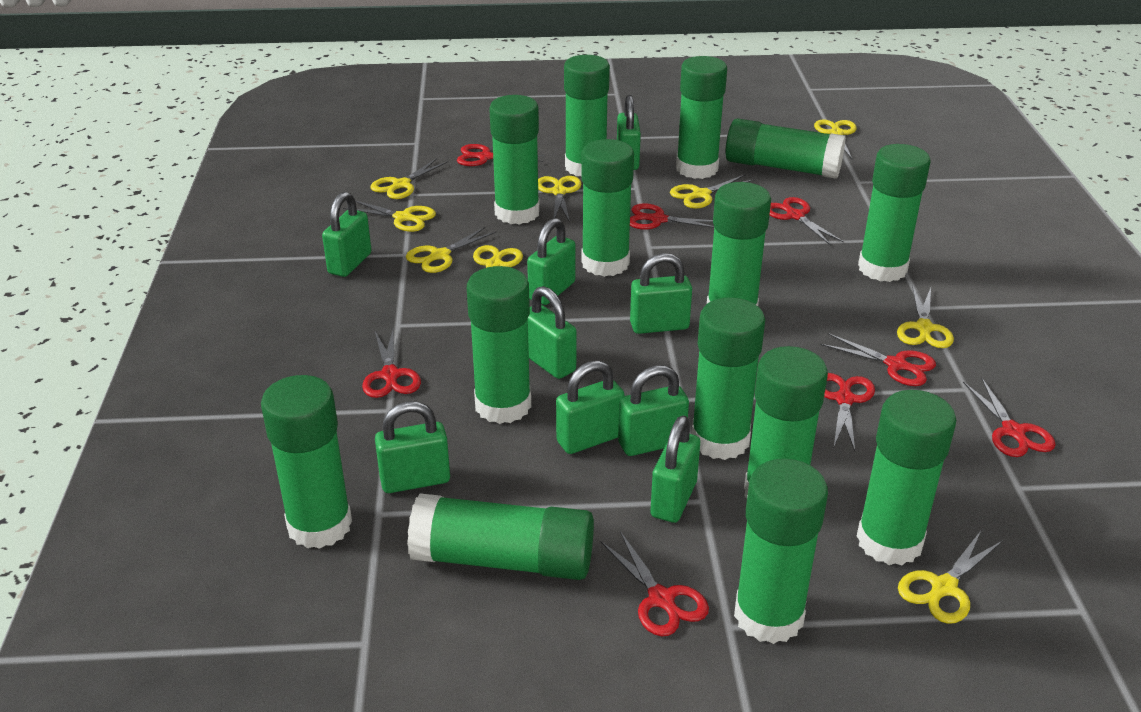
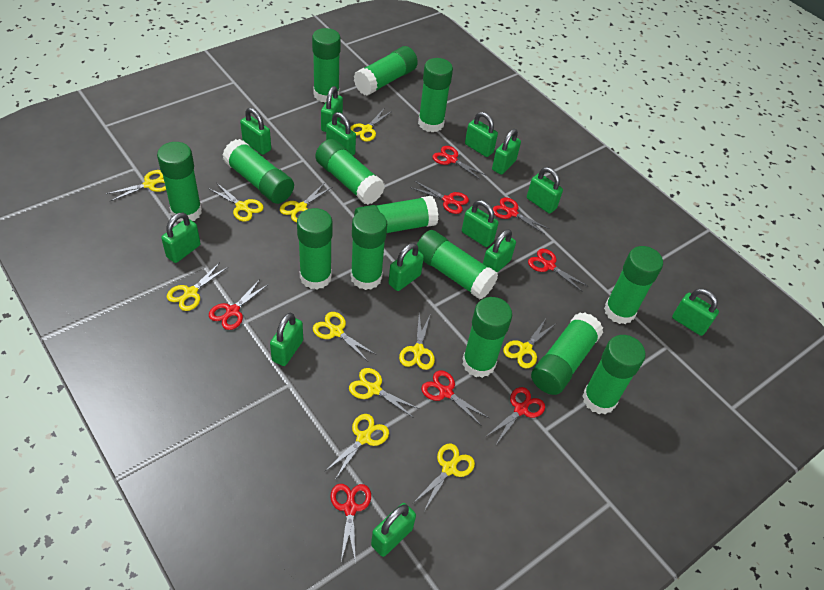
green padlock: 9 -> 13
yellow scissors: 9 -> 11

